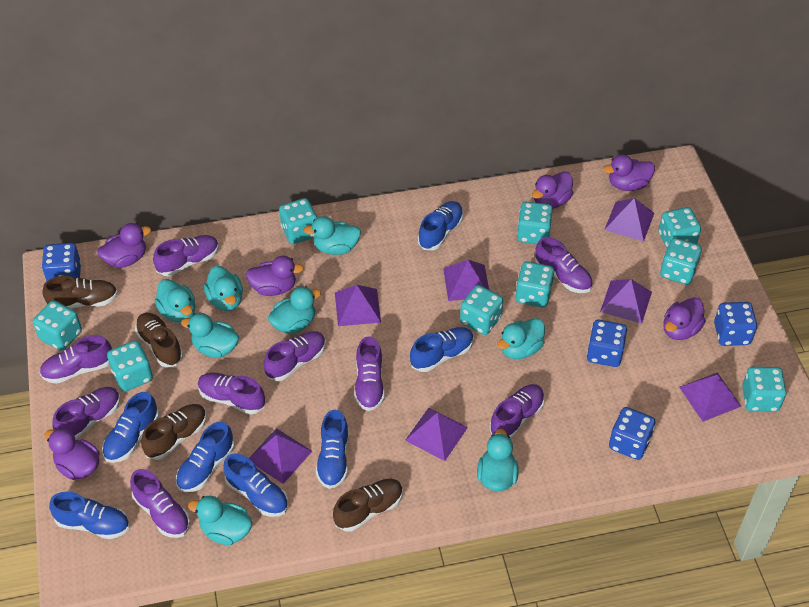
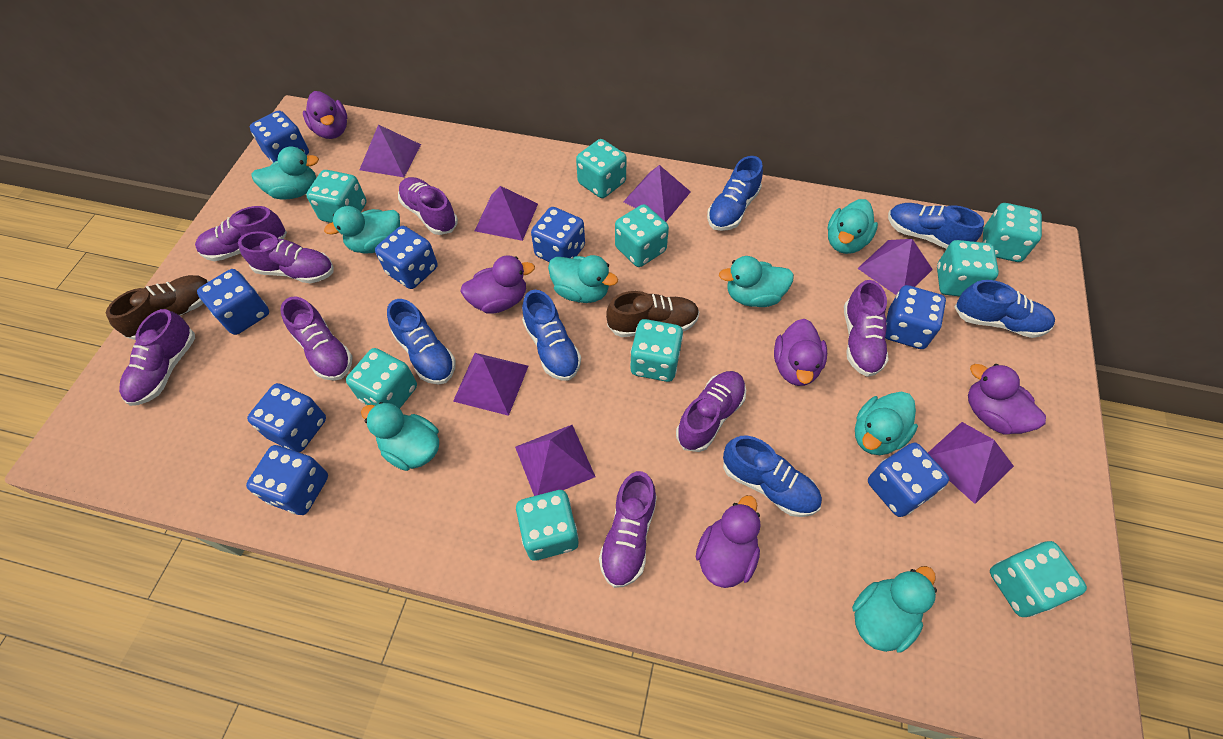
blue dice: 4 -> 8
blue shoe: 7 -> 6
brown shoe: 4 -> 2
purple duck: 6 -> 5
purple shoe: 9 -> 8

